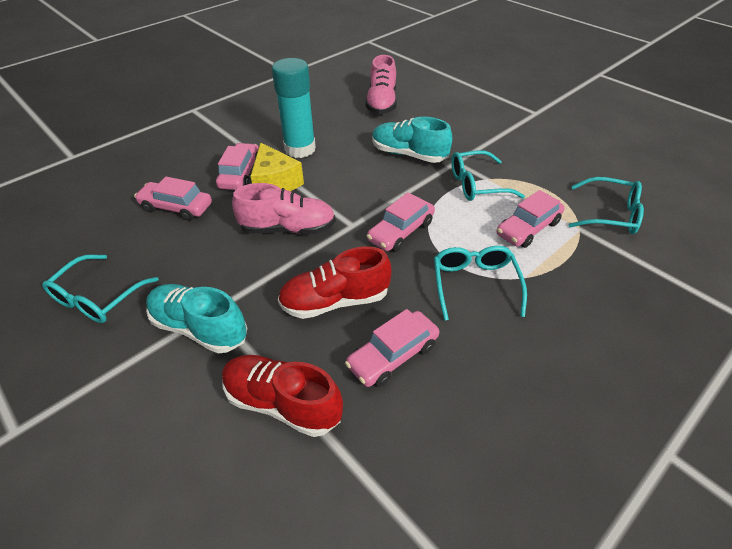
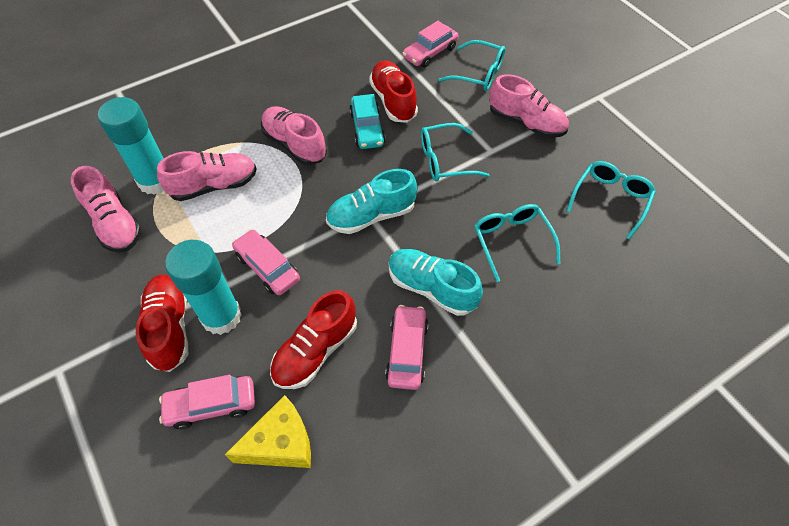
pink car: 5 -> 4
pink shoe: 2 -> 4
red shoe: 2 -> 3
turquoise car: 0 -> 1
turquoise glue stick: 1 -> 2

